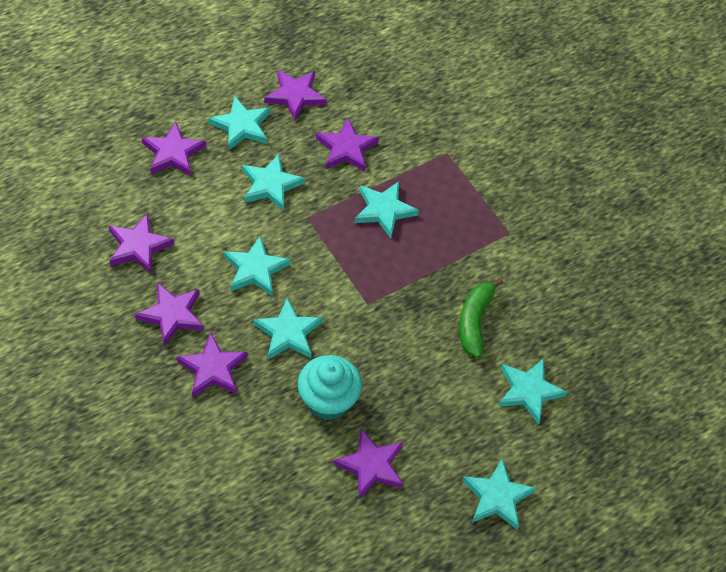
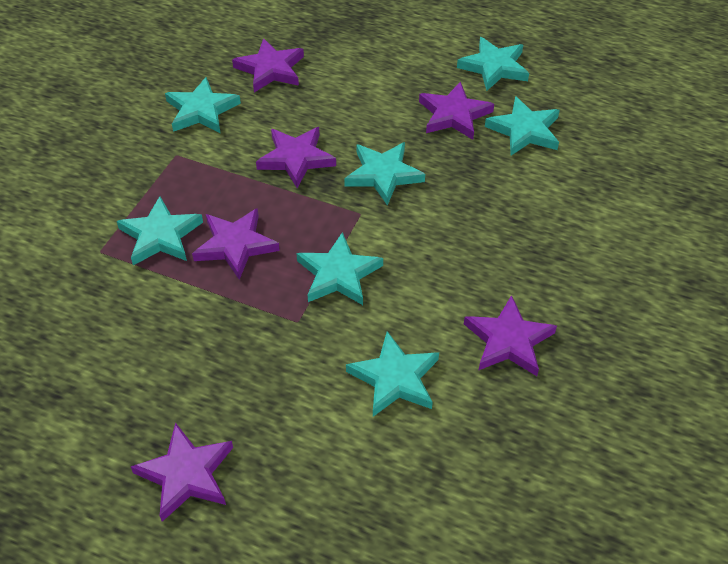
green banana: 1 -> 0
purple star: 7 -> 6
turquoise cupcake: 1 -> 0

